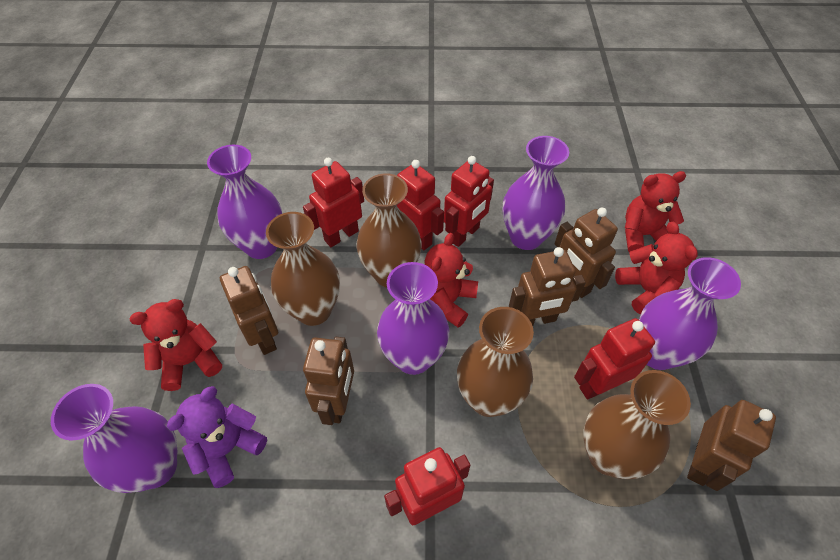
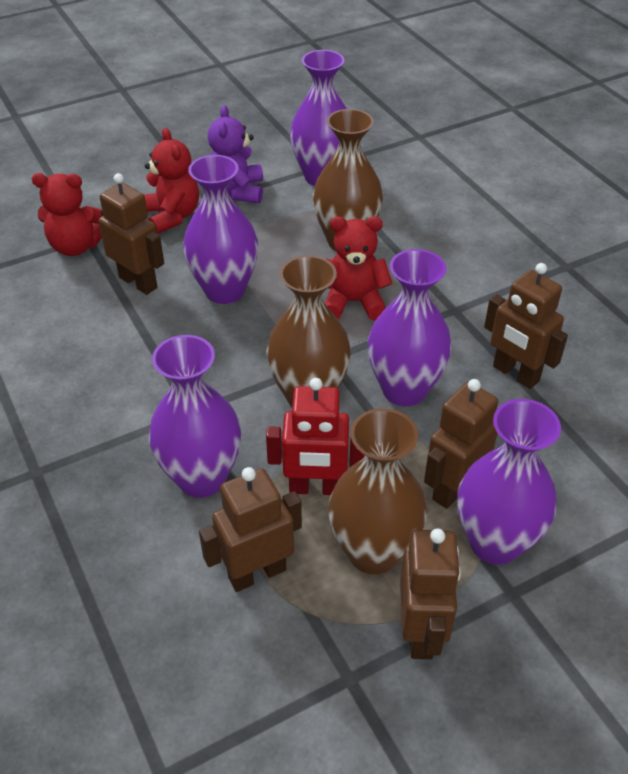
brown vase: 4 -> 3
red robot: 5 -> 1
red teddy bear: 4 -> 3

